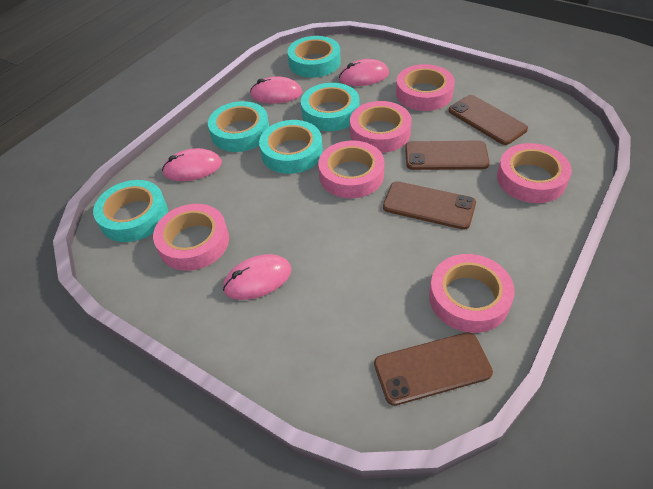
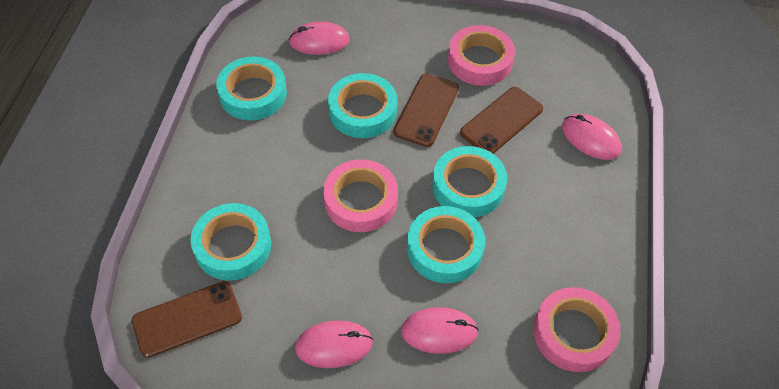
brown phone: 4 -> 3
pink tape: 6 -> 3

